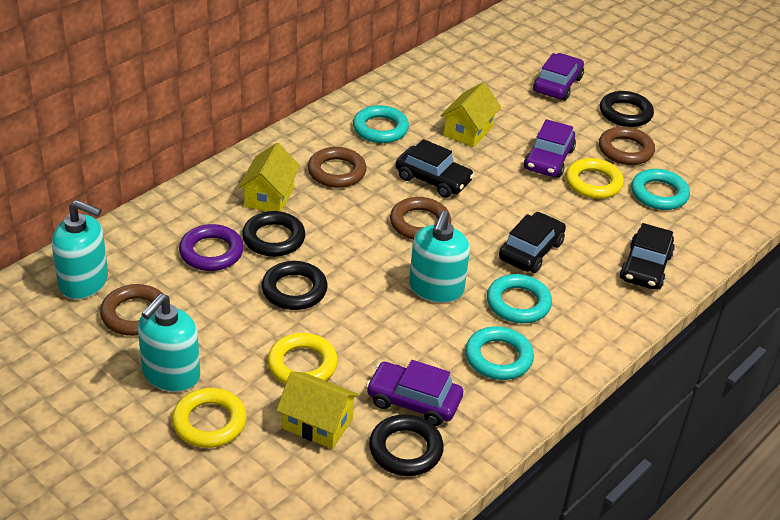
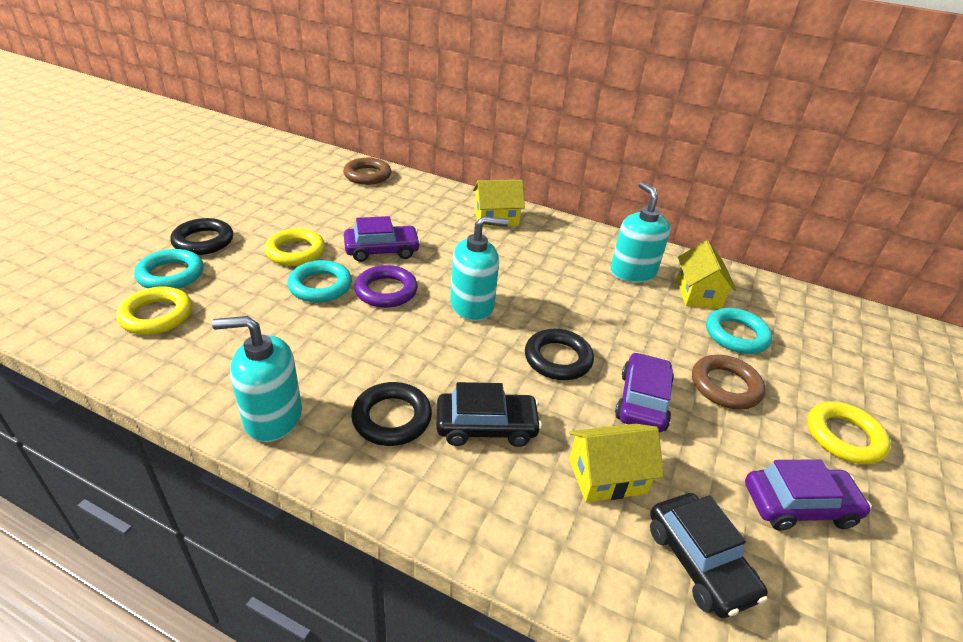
black car: 3 -> 2
black ring: 4 -> 3
brown ring: 4 -> 2
turquoise ring: 4 -> 3

